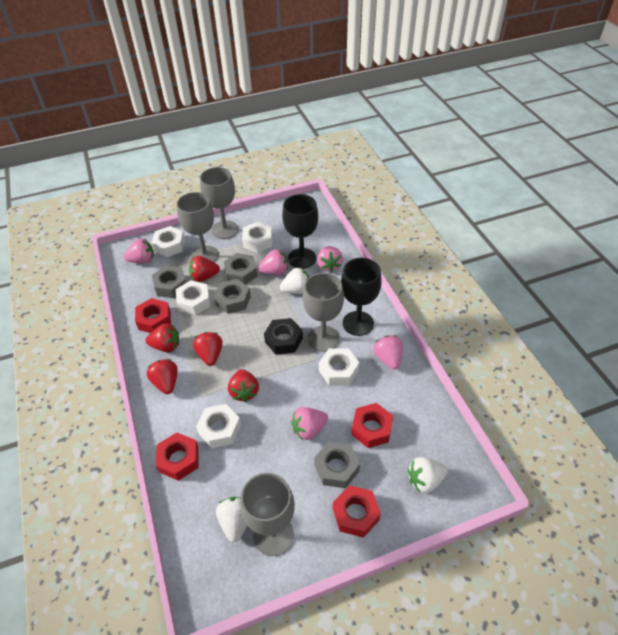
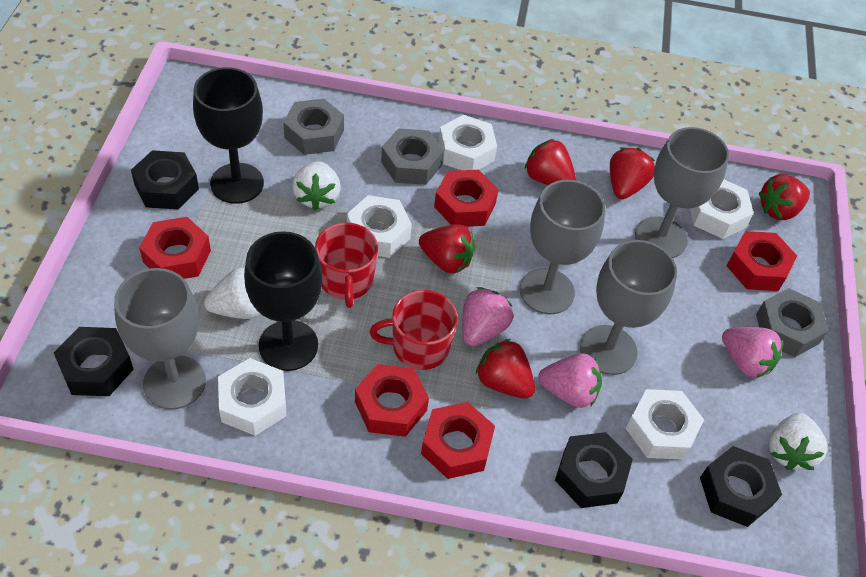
black nut: 1 -> 4
grey nut: 4 -> 3
pink strawberry: 5 -> 3
red mug: 0 -> 2
red nut: 4 -> 5

